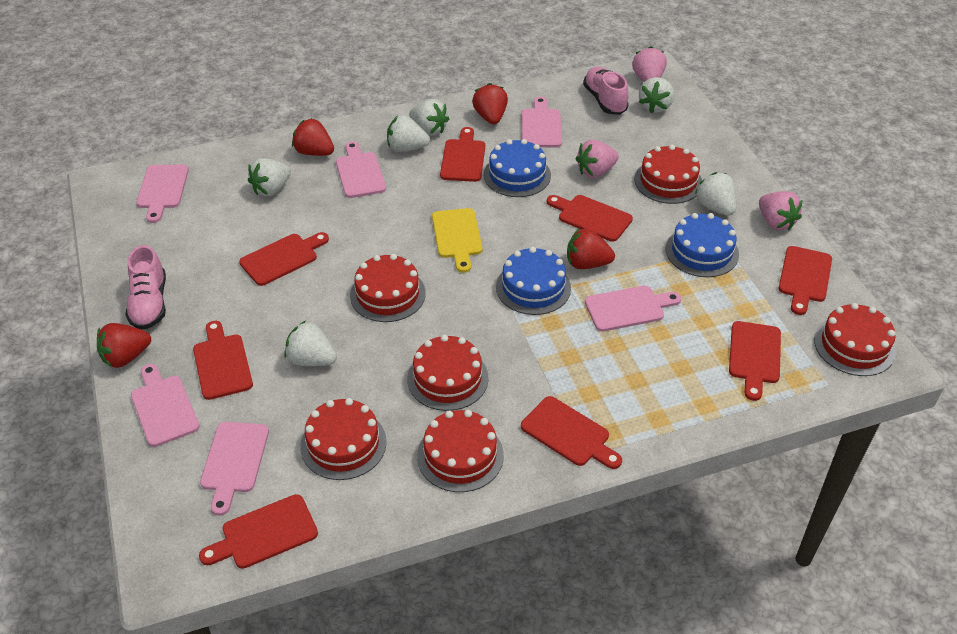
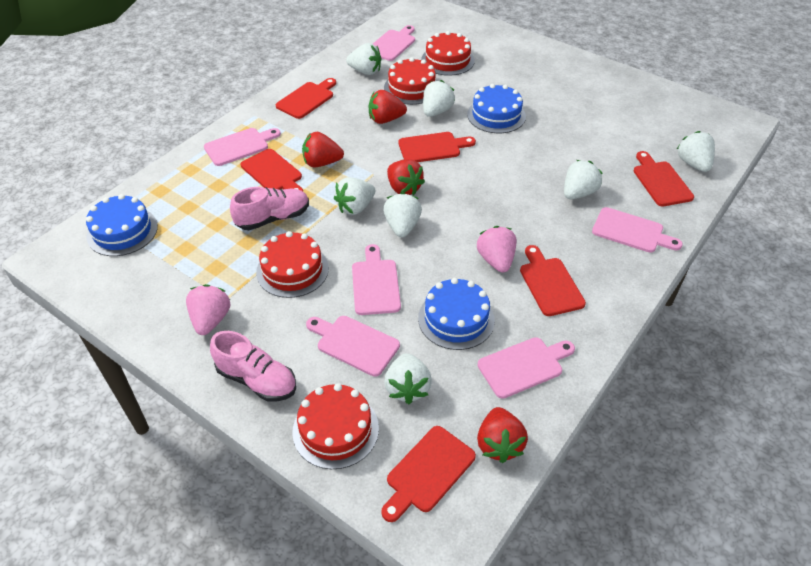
pink strawberry: 3 -> 2
red cake: 6 -> 4
red cutting board: 8 -> 6
white strawberry: 6 -> 7
yellow cutting board: 1 -> 0

